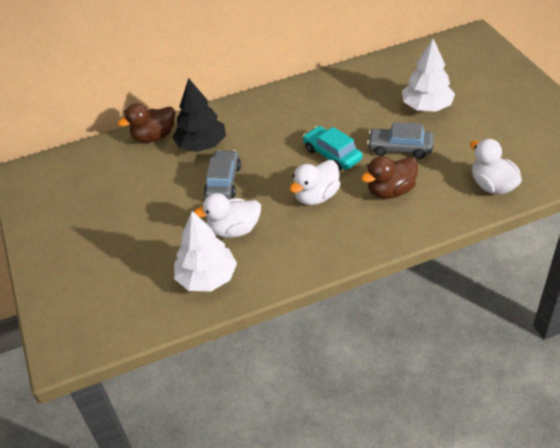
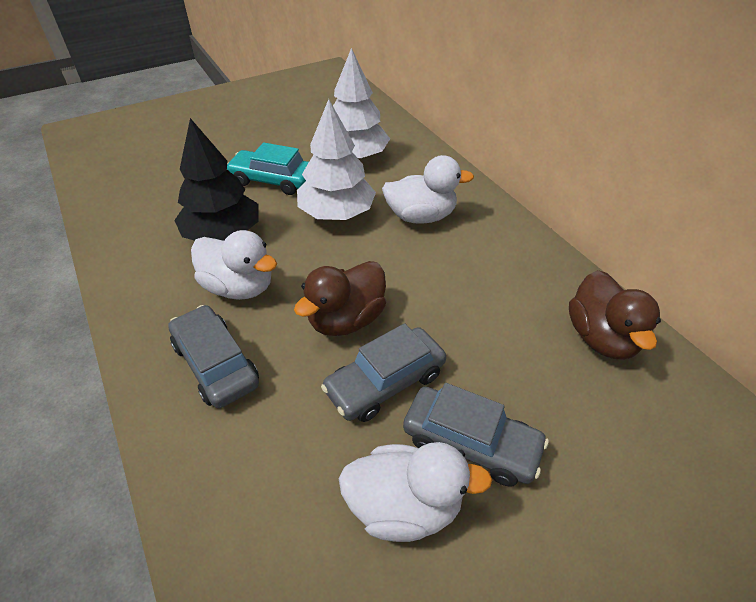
grey car: 2 -> 3

